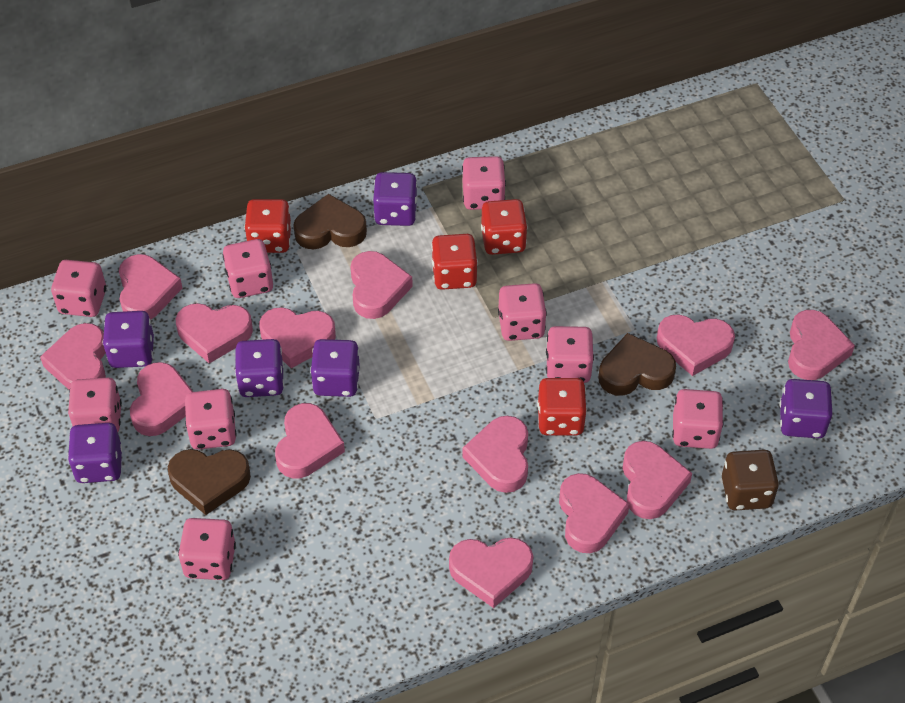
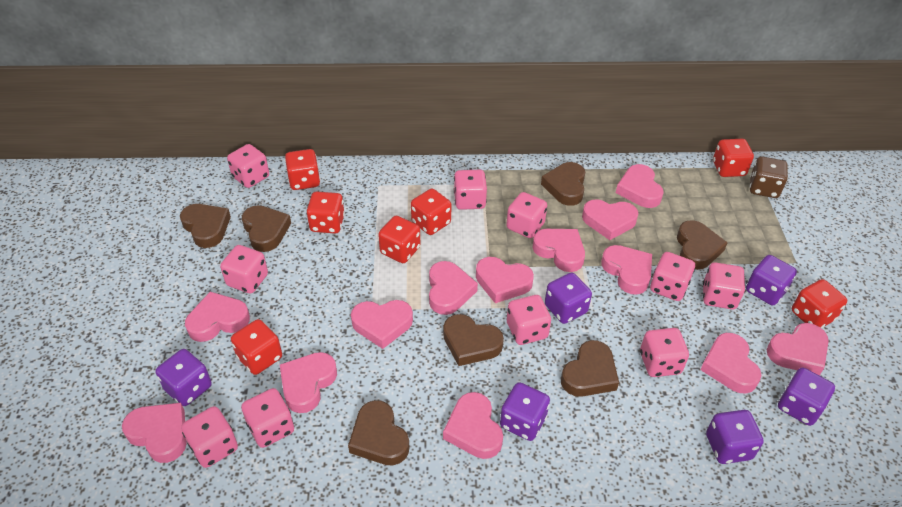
brown heart: 3 -> 7
pink dice: 9 -> 10
red dice: 4 -> 7

